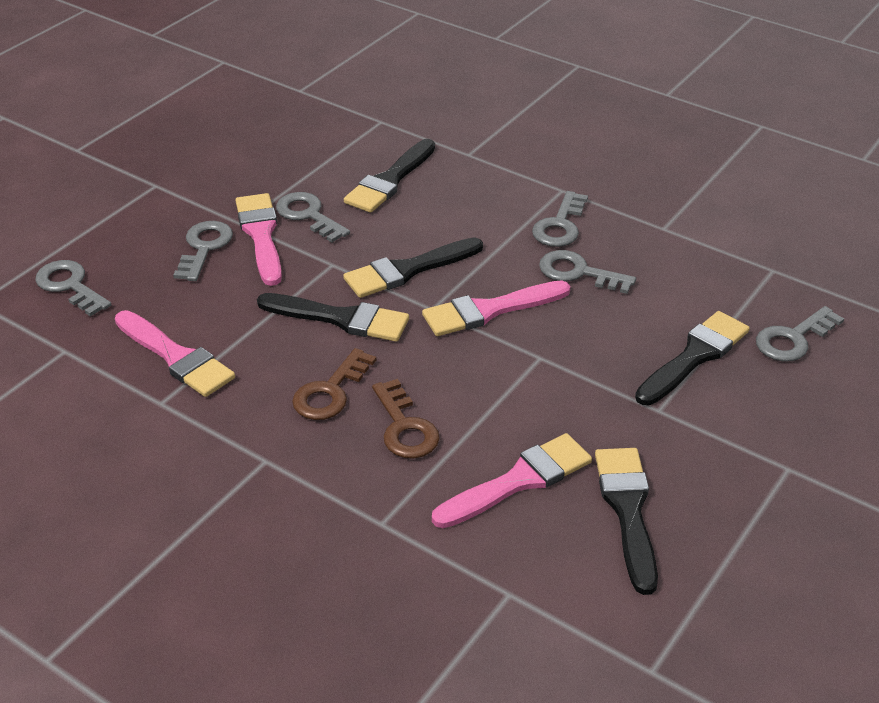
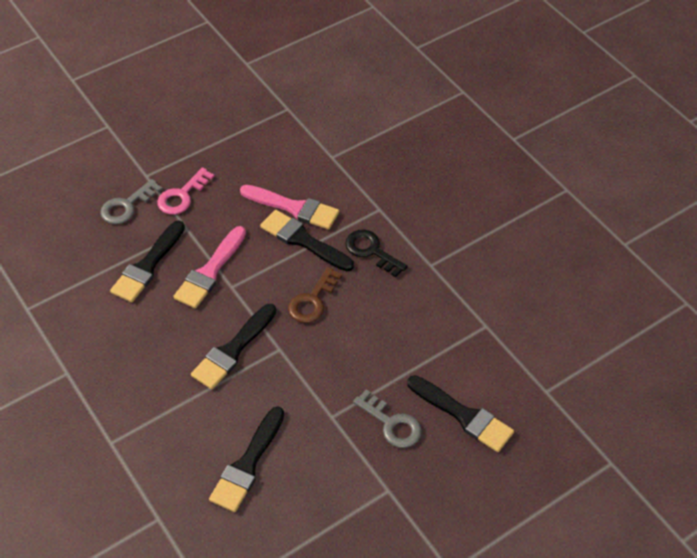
black key: 0 -> 1
brown key: 2 -> 1
grey key: 6 -> 2
pink brush: 4 -> 2
pink key: 0 -> 1

